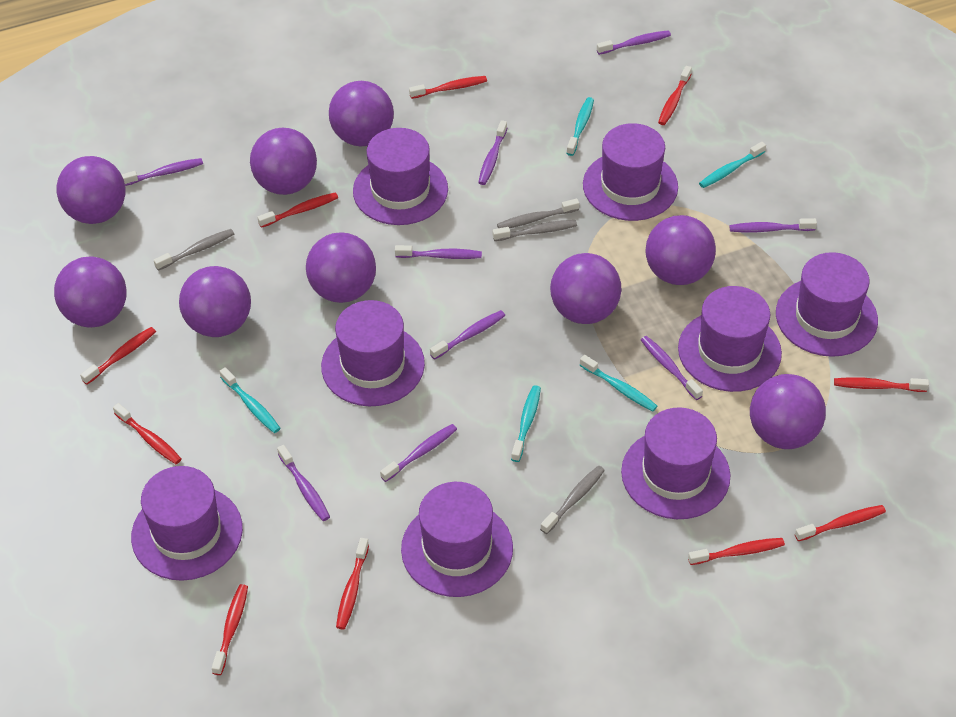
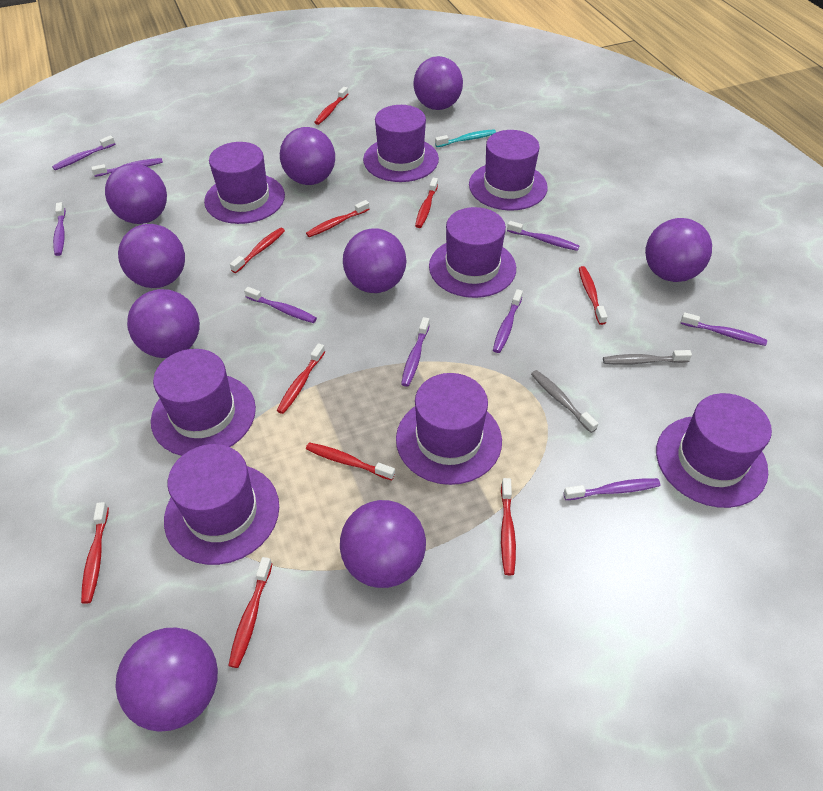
grey toothbrush: 4 -> 2
turquoise toothbrush: 5 -> 1

